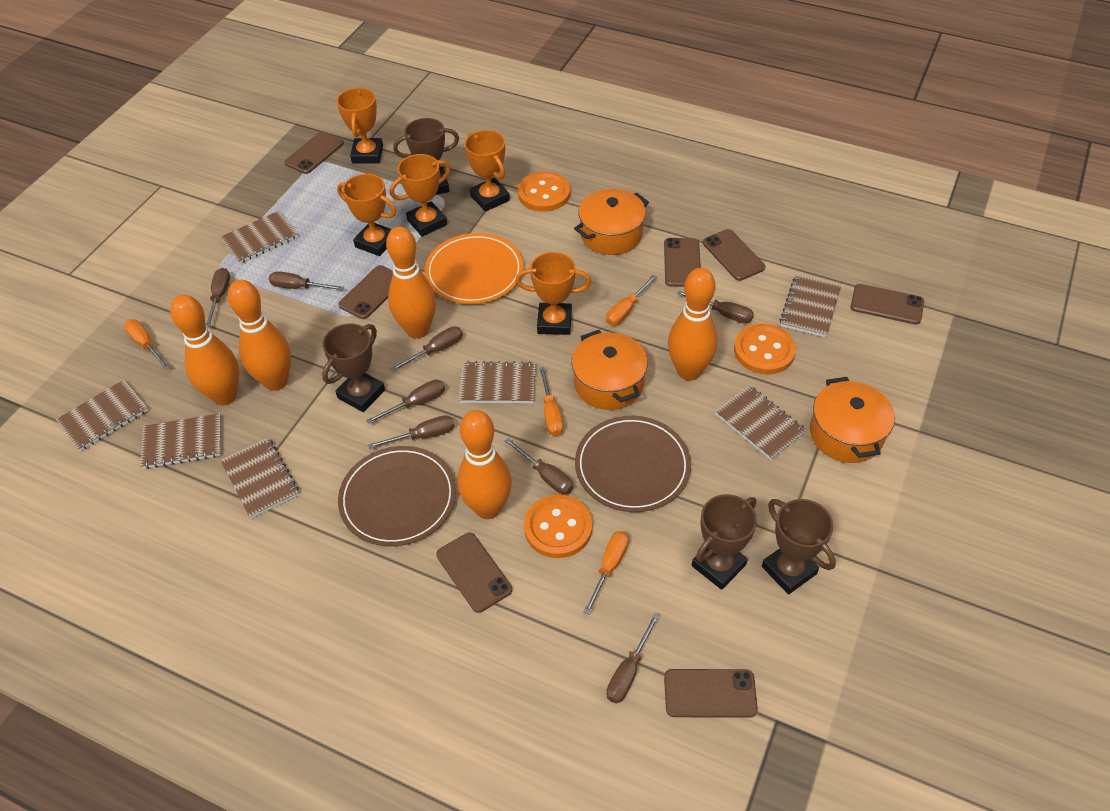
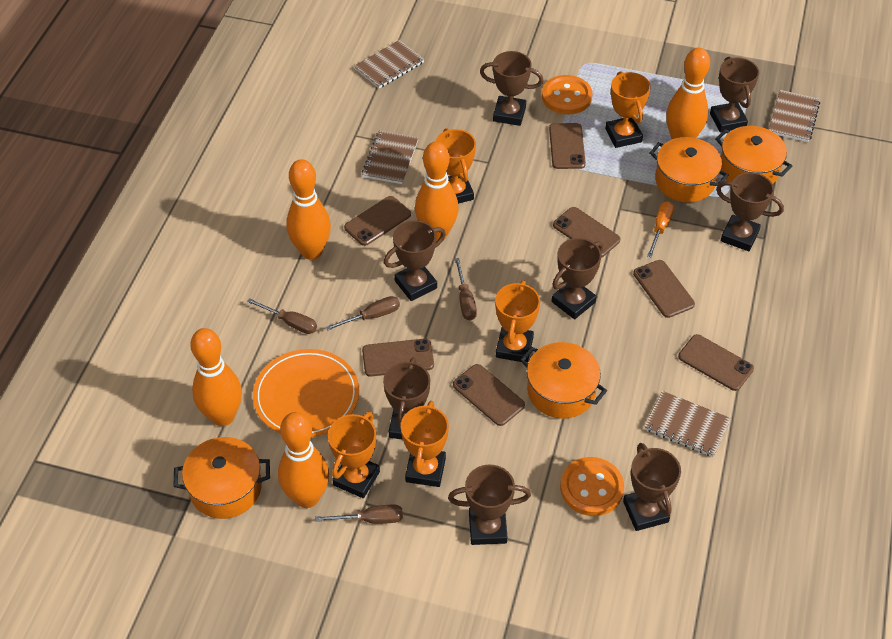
brown notebook: 7 -> 4
brown plate: 2 -> 0
brown screwdriver: 8 -> 4
brown trophy: 4 -> 8
orange button: 3 -> 2
orange pot: 3 -> 4
orange screwdriver: 4 -> 1

